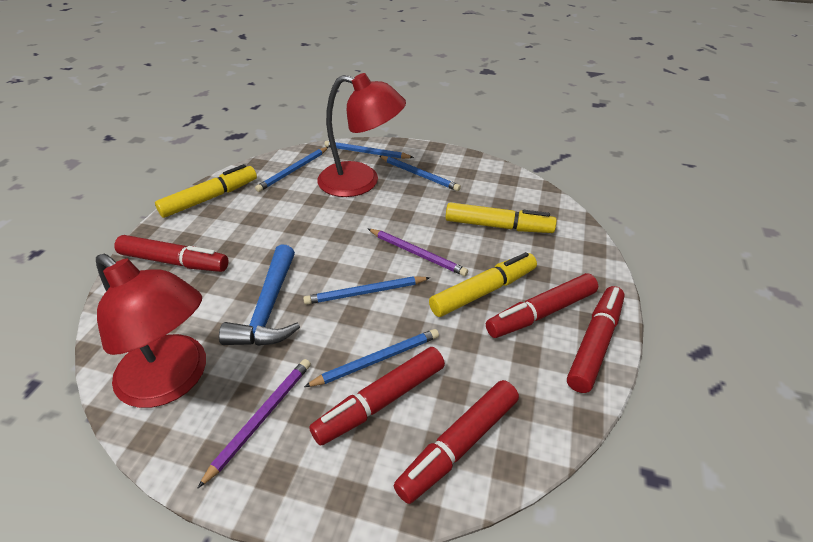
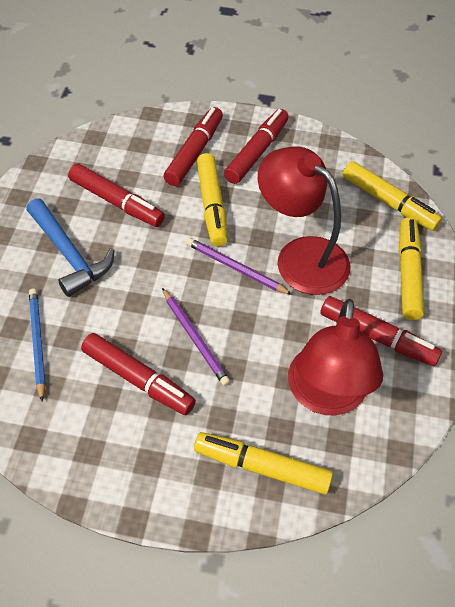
blue pencil: 5 -> 1
yellow marker: 3 -> 4

